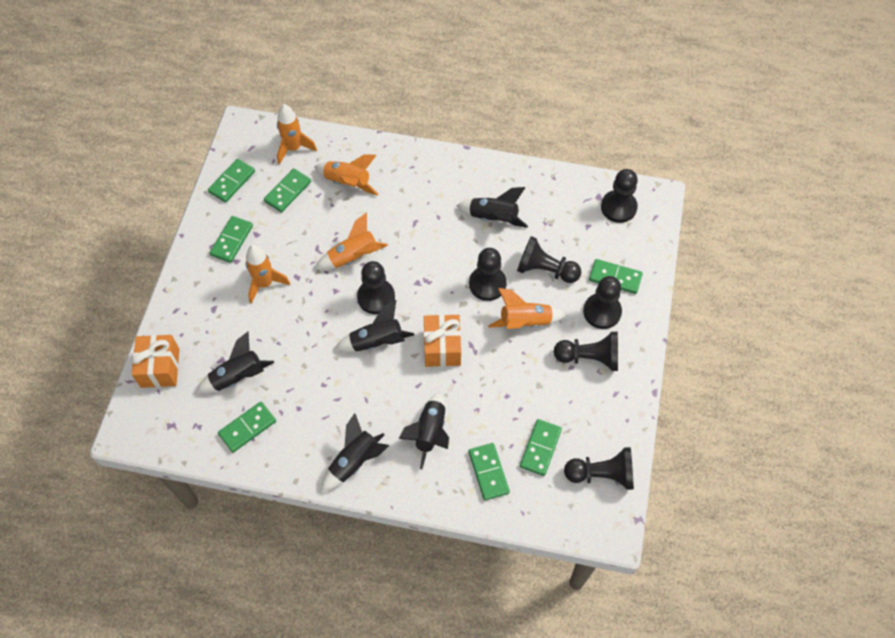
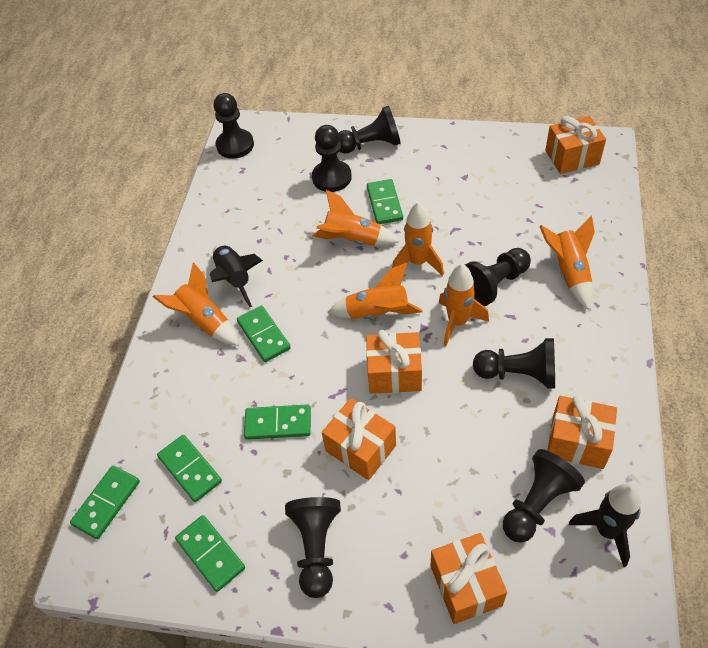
black rocket: 5 -> 2
green domino: 7 -> 6
orange gift: 2 -> 5
orange rocket: 5 -> 6

